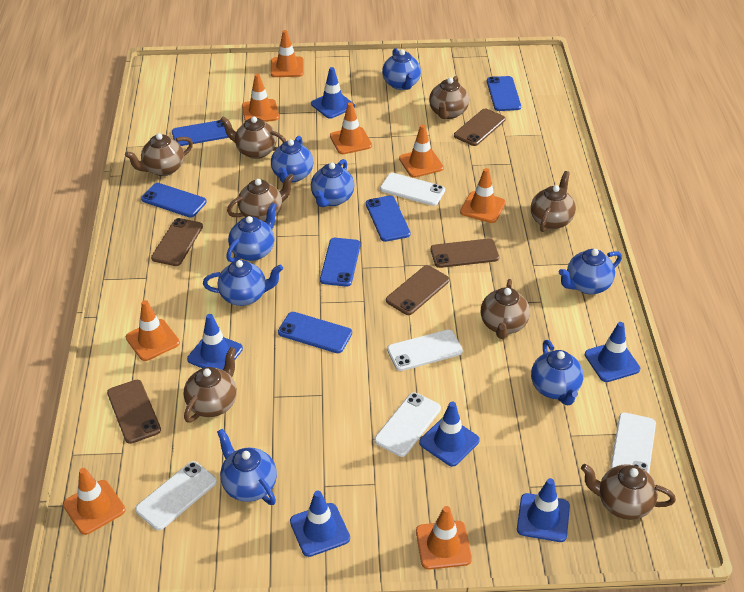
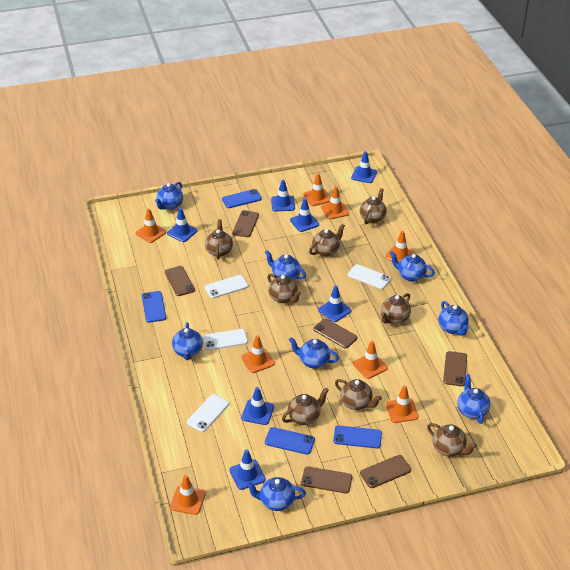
blue phone: 6 -> 4
blue traffic cone: 6 -> 7
brown phone: 5 -> 6
white phone: 5 -> 4

